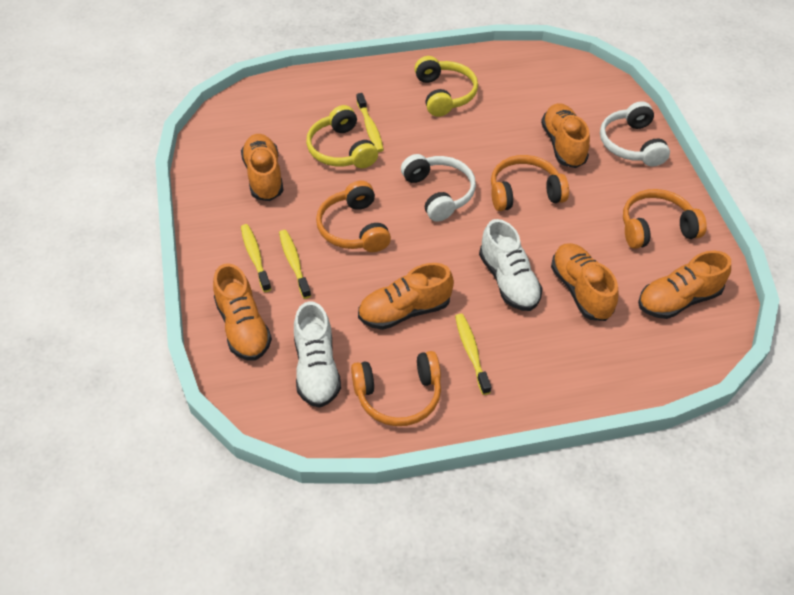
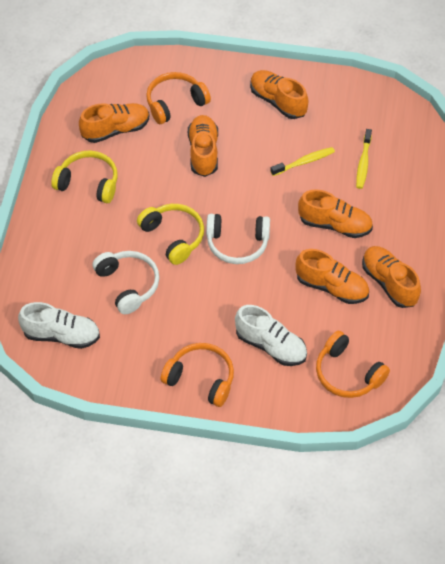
orange headphones: 4 -> 3
yellow toothbrush: 4 -> 2

